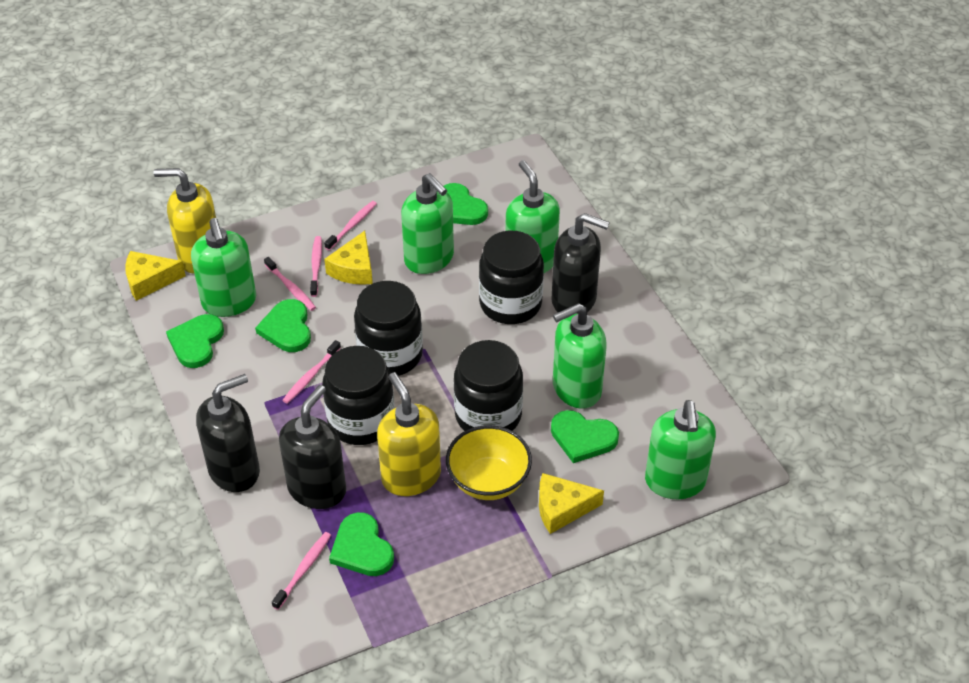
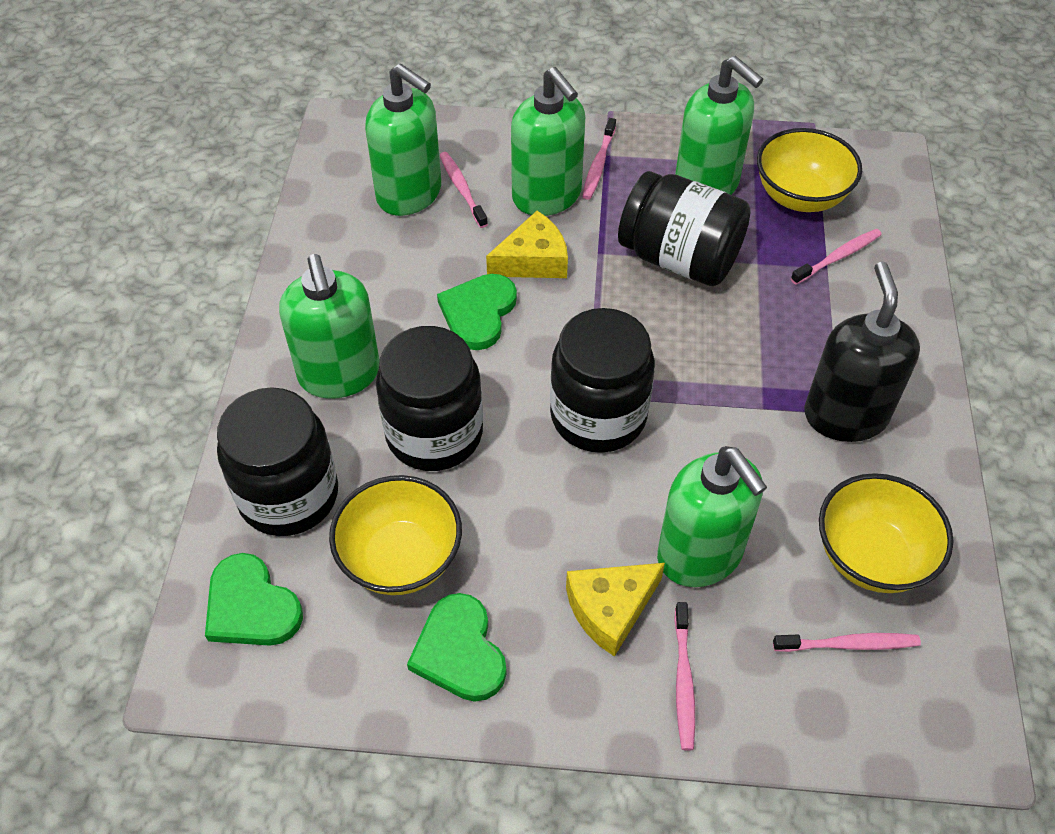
black soap dispenser: 3 -> 1
green heart: 5 -> 3
yellow bowl: 1 -> 3
yellow cheese: 3 -> 2
yellow soap dispenser: 2 -> 0

